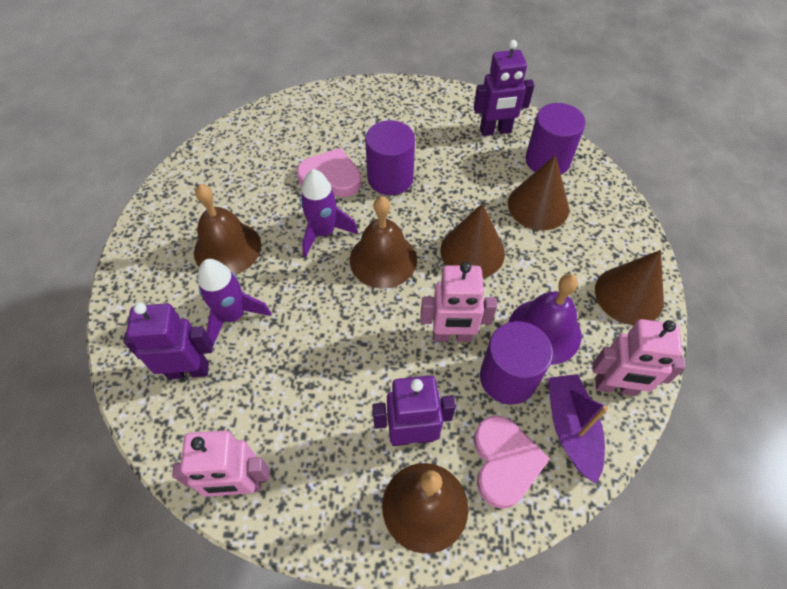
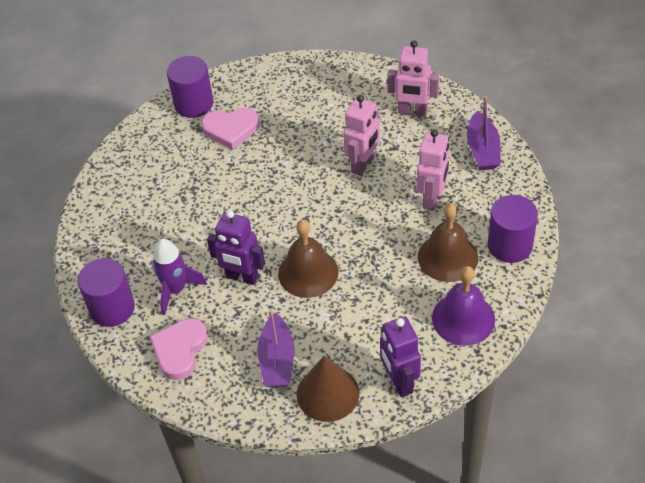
brown bell: 3 -> 2
brown cone: 3 -> 1
purple boat: 1 -> 2
purple robot: 3 -> 2
purple rocket: 2 -> 1

